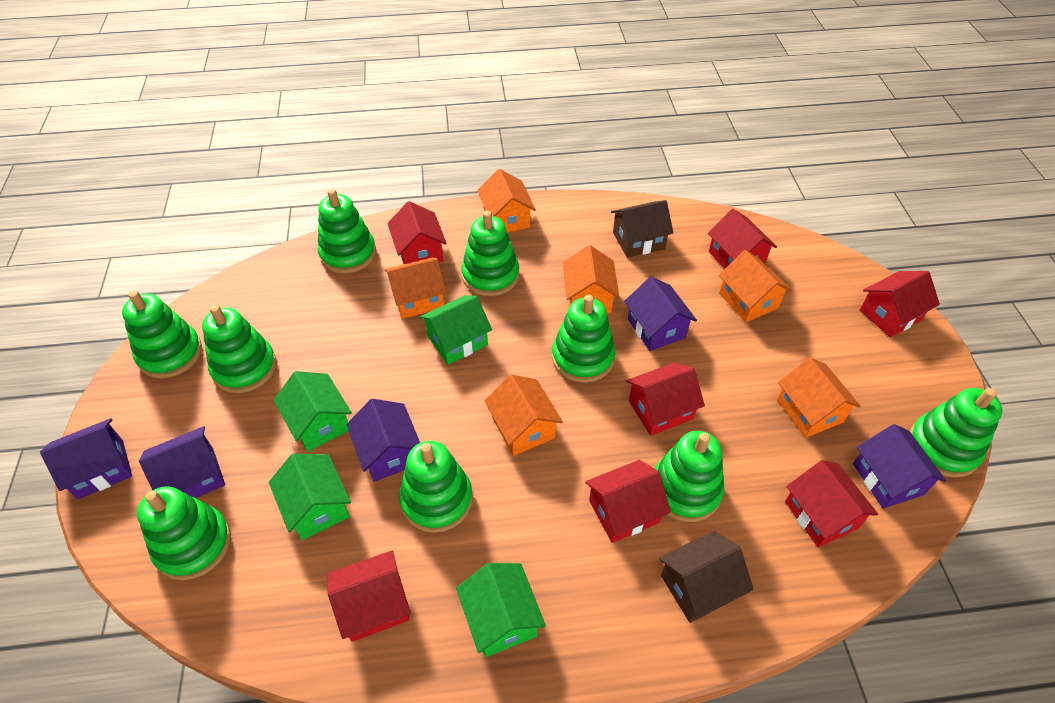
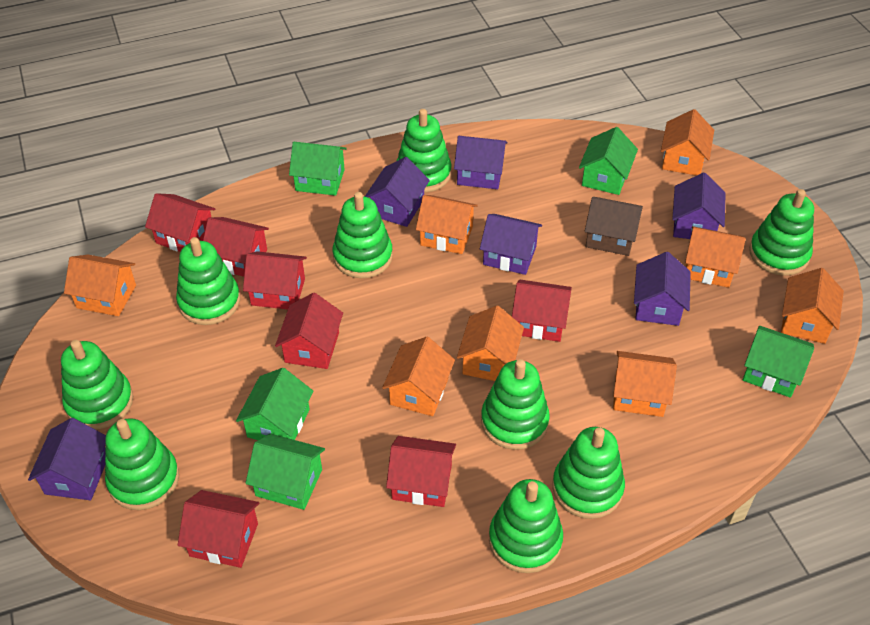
brown house: 2 -> 1
green house: 4 -> 5
orange house: 6 -> 8
purple house: 5 -> 6

